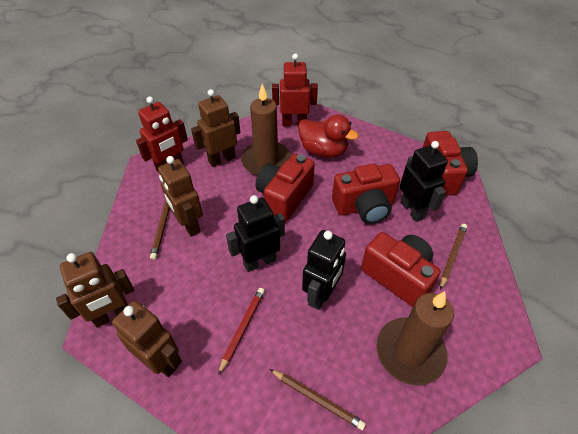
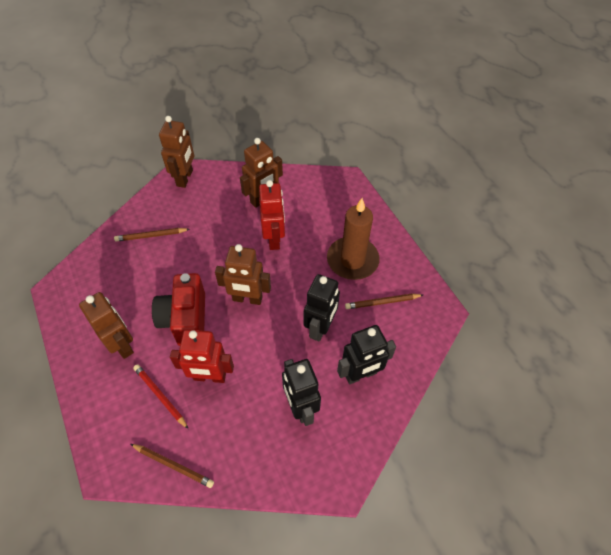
brown candle: 2 -> 1
red camera: 4 -> 1
red duck: 1 -> 0

